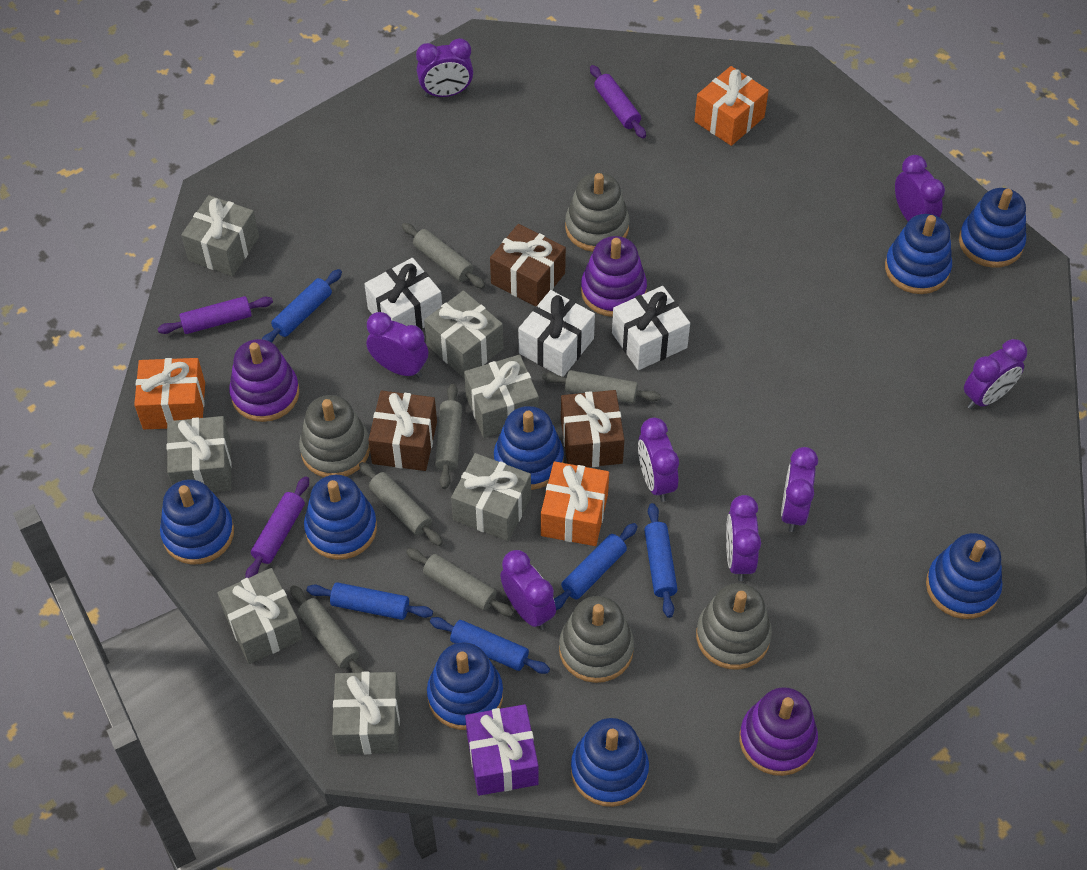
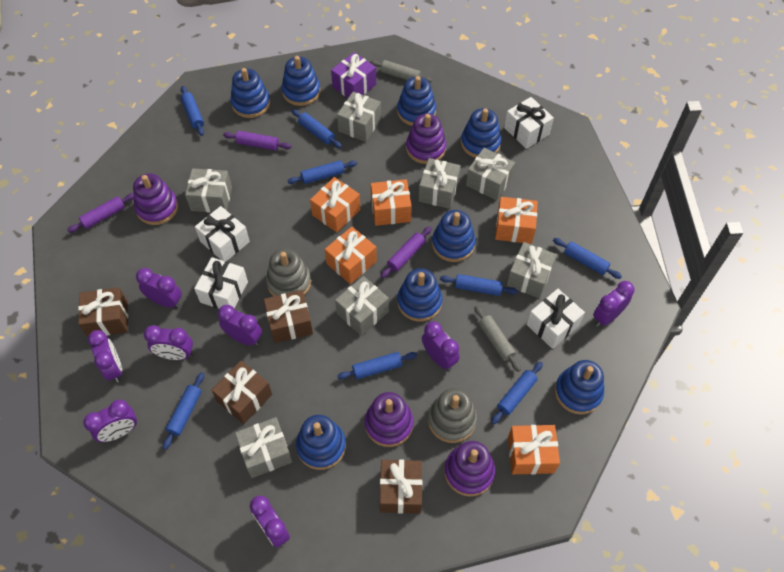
blue rolling pin: 5 -> 8
brown gift: 3 -> 4
grey rolling pin: 6 -> 2
grey stacking toy: 4 -> 2
orange gift: 3 -> 5
purple stacking toy: 3 -> 4
white gift: 3 -> 4

